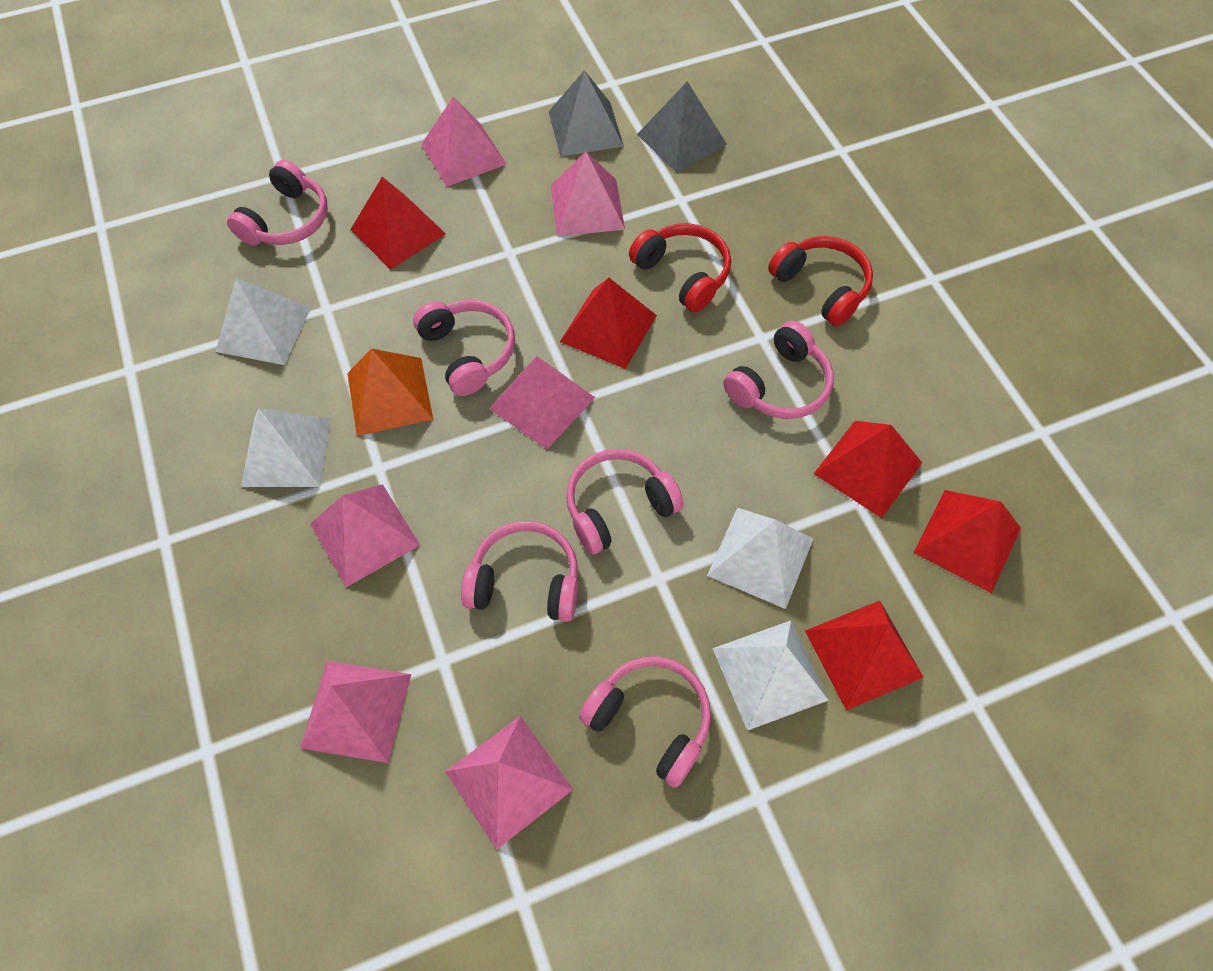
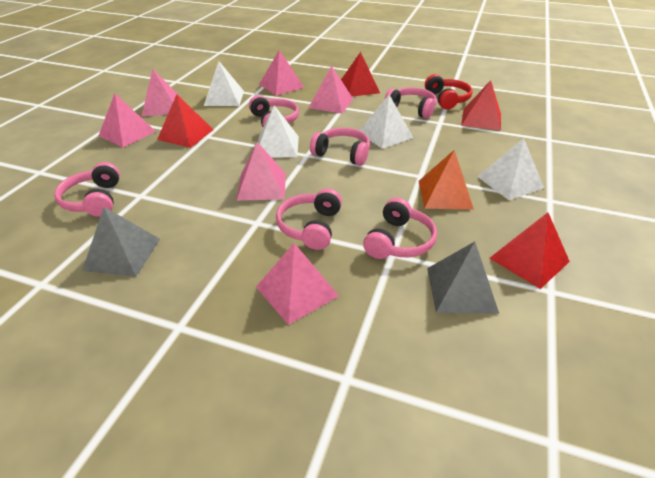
red headphones: 2 -> 1
red pyramid: 5 -> 4

